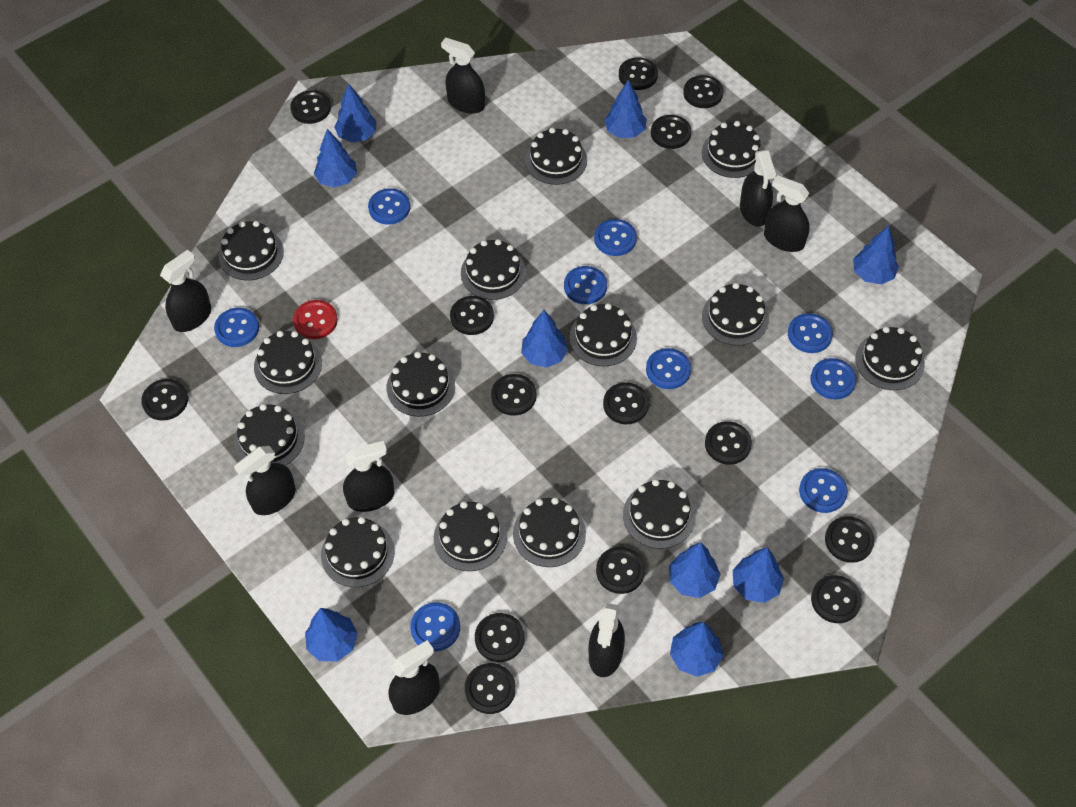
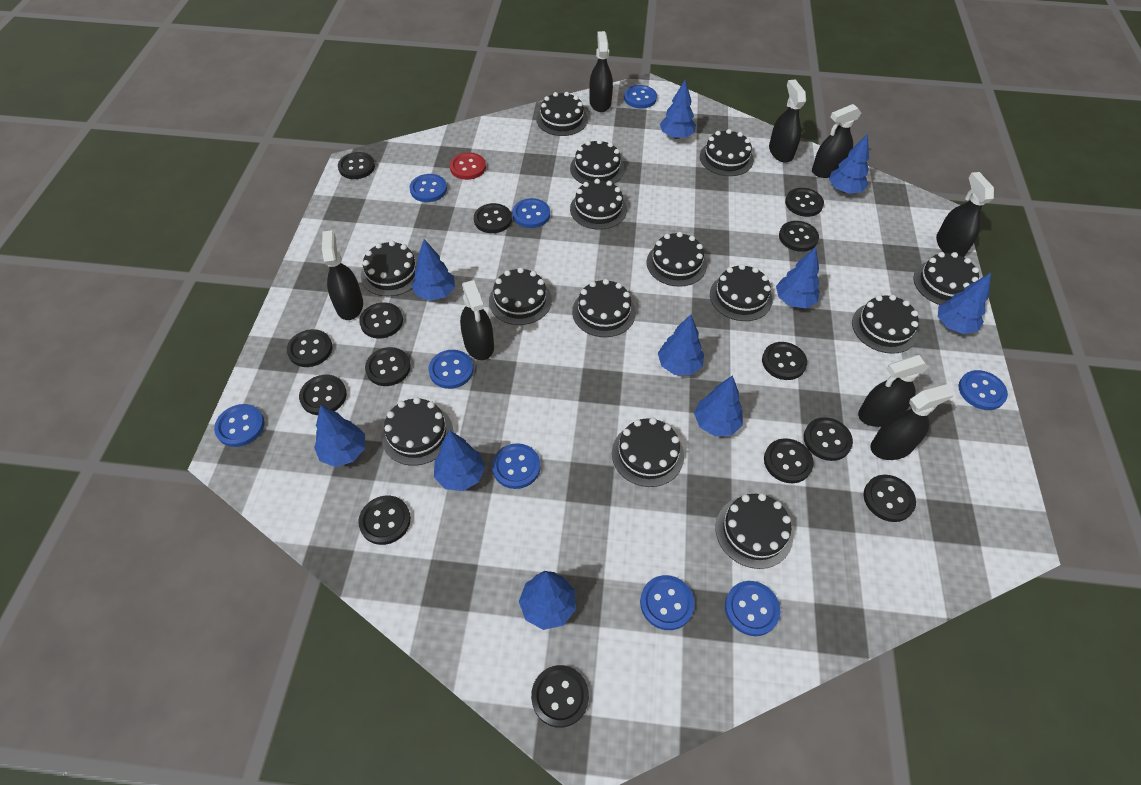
blue tree: 9 -> 10

